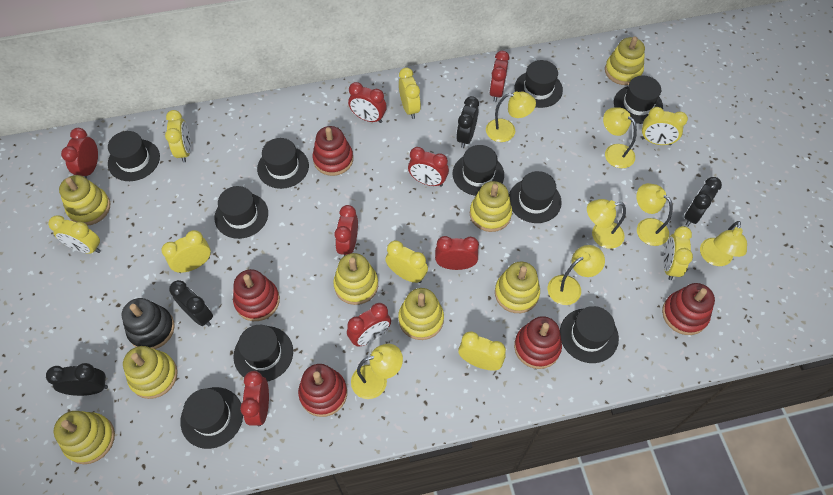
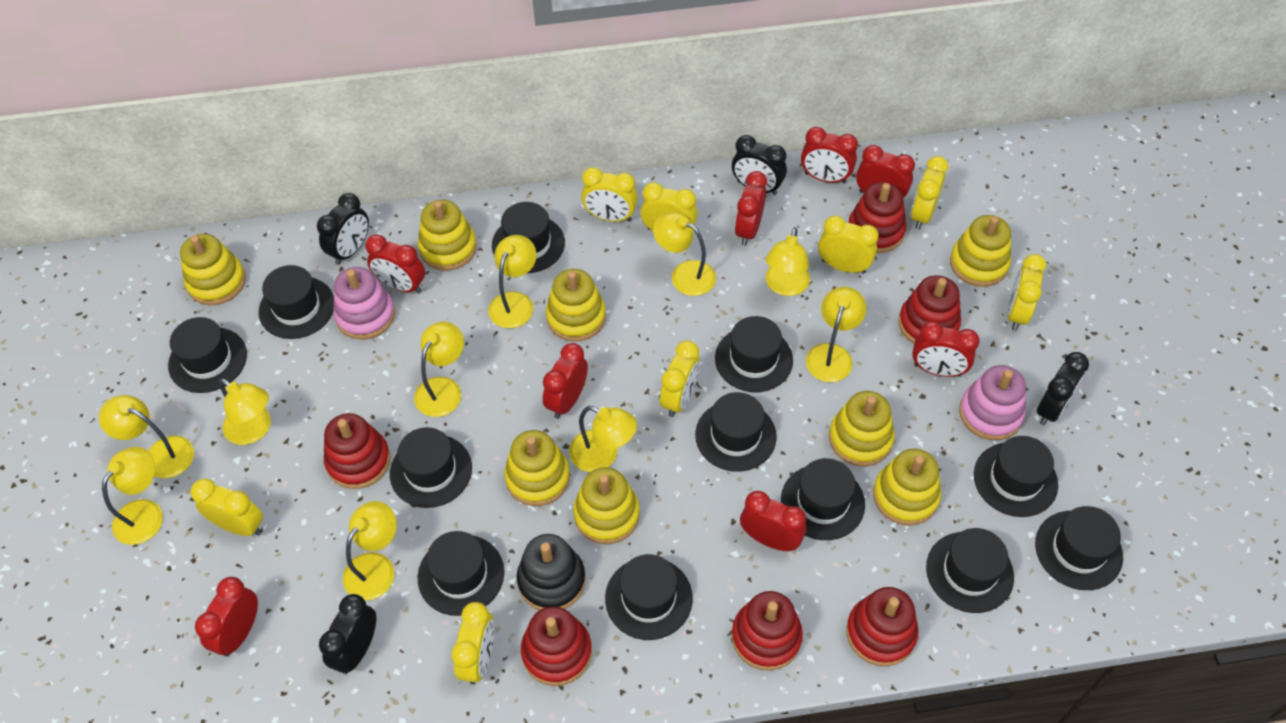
black hat: 10 -> 12
pink stacking toy: 0 -> 2
red stacking toy: 5 -> 6
yellow lamp: 7 -> 10

